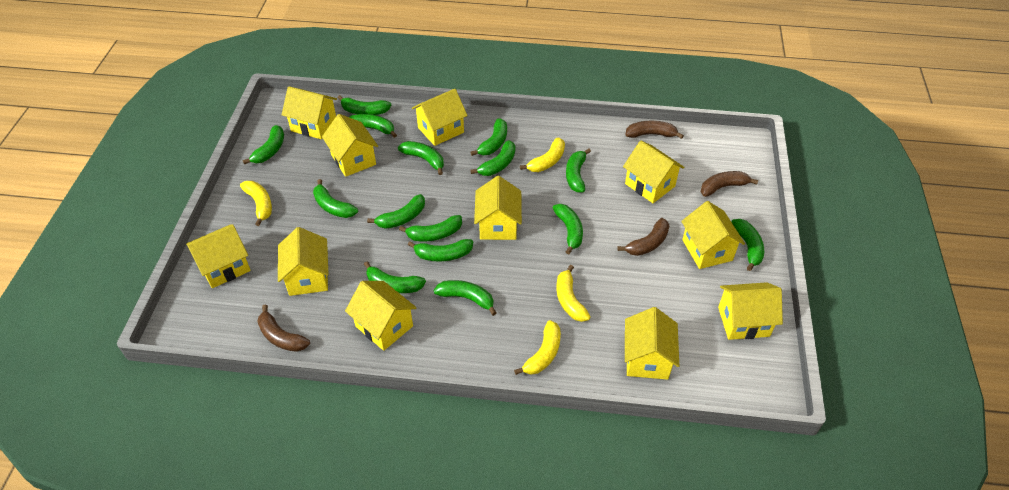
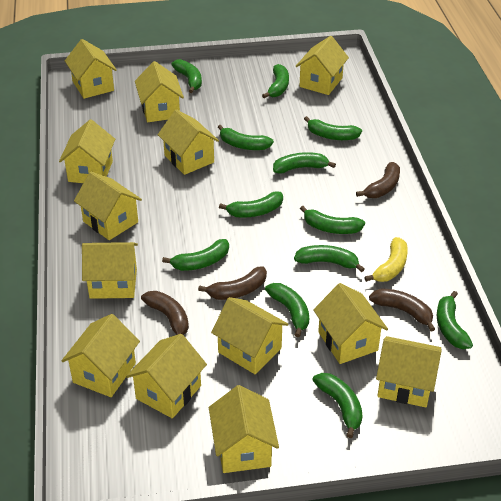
green banana: 15 -> 12
yellow banana: 4 -> 1
yellow house: 11 -> 13

